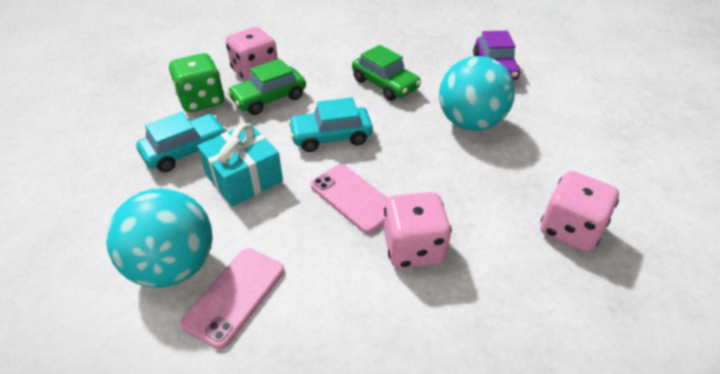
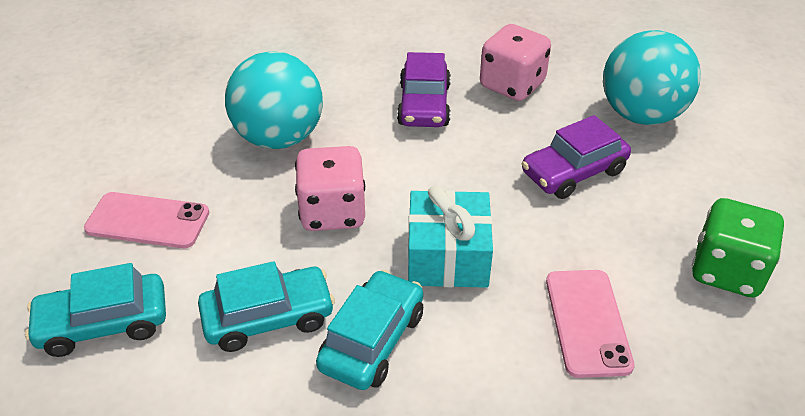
green car: 2 -> 0
pink dice: 3 -> 2
purple car: 1 -> 2
turquoise car: 2 -> 3

